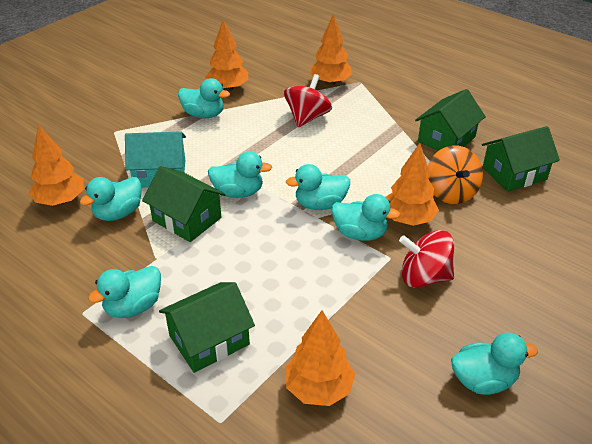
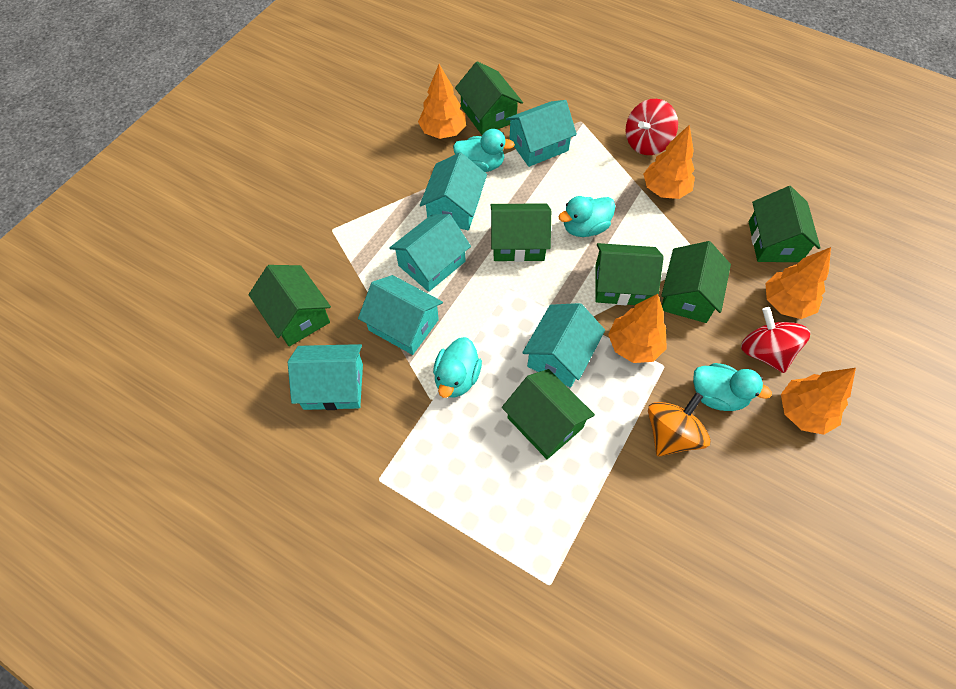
green house: 4 -> 7
turquoise duck: 7 -> 4
turquoise house: 1 -> 6

